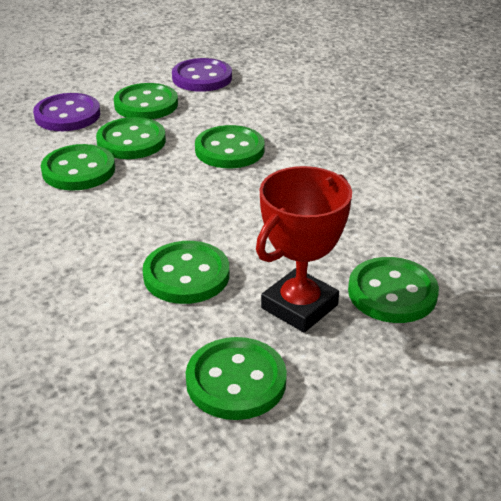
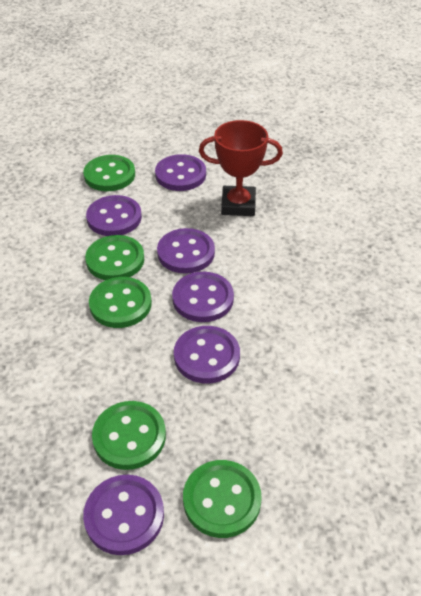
green button: 7 -> 5
purple button: 2 -> 6

